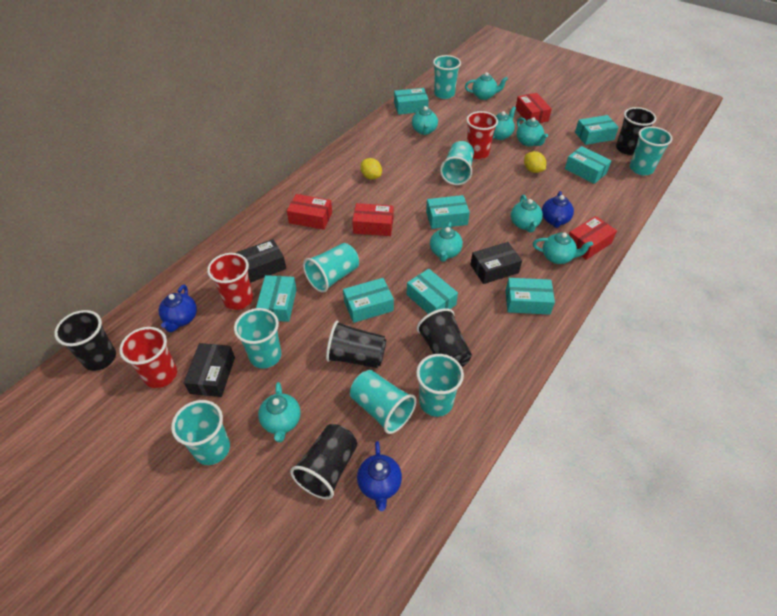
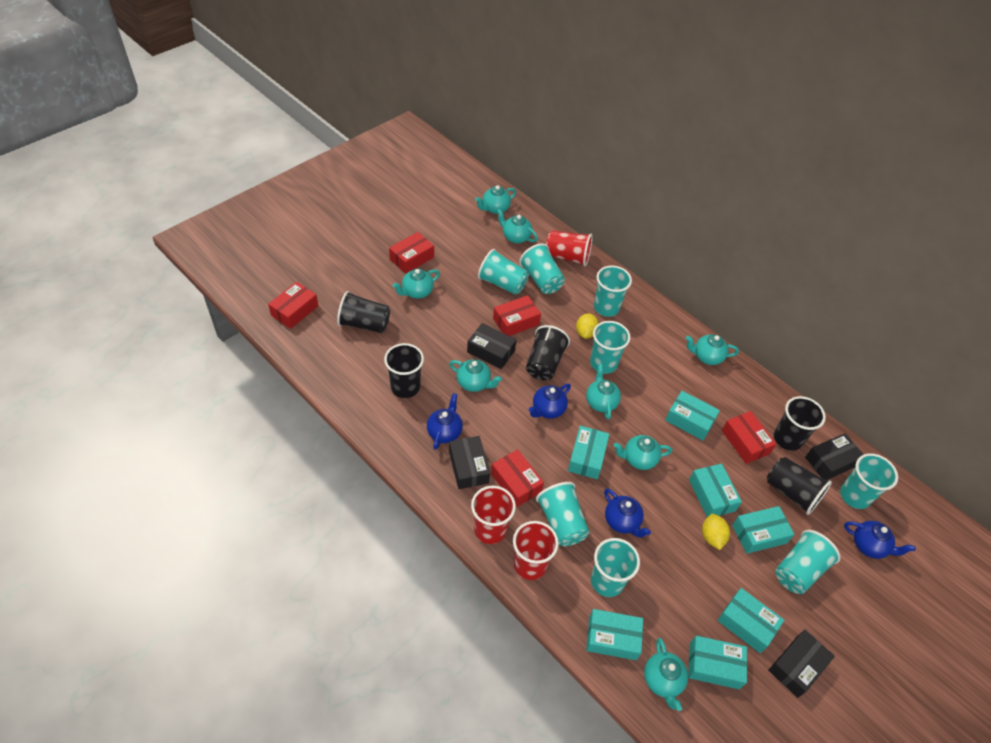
black box: 3 -> 4
blue teapot: 3 -> 4
red box: 4 -> 5
turquoise box: 8 -> 7

